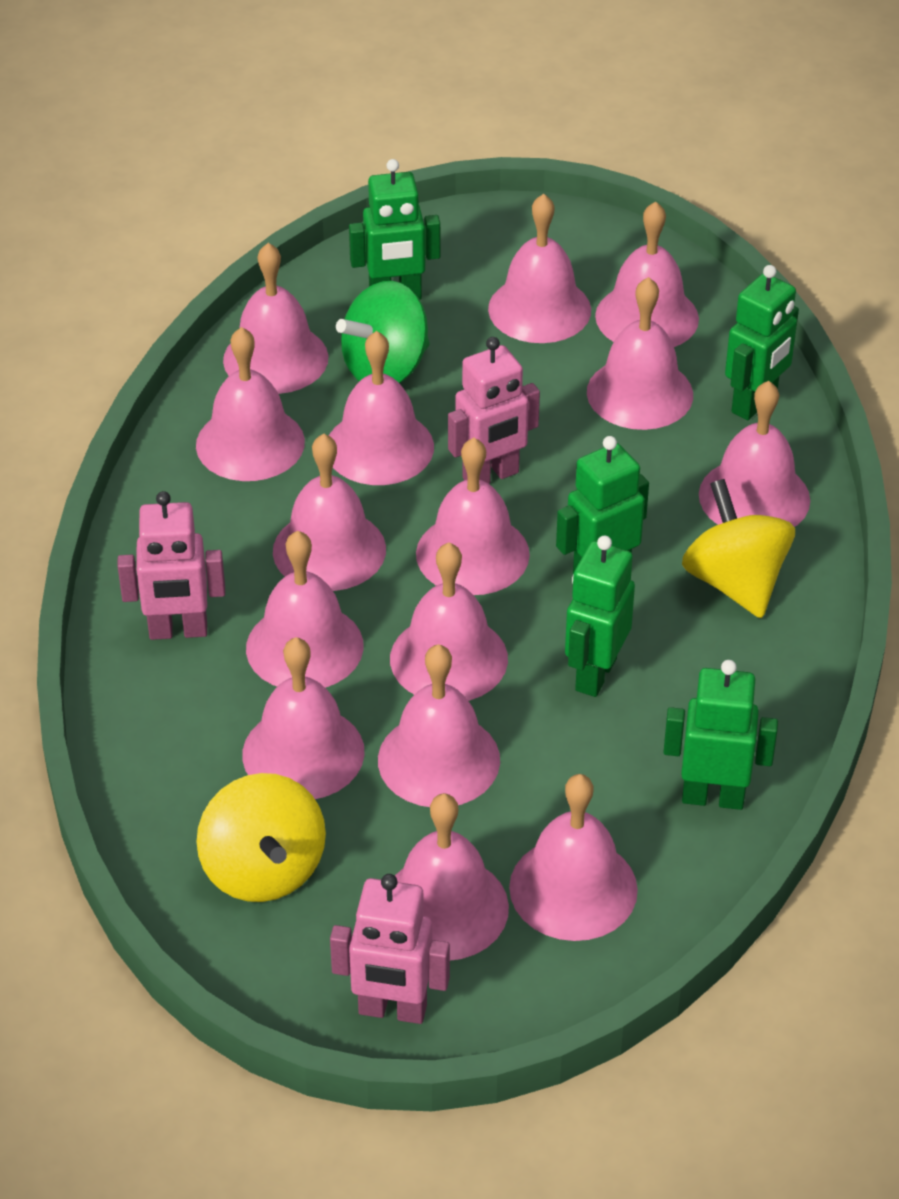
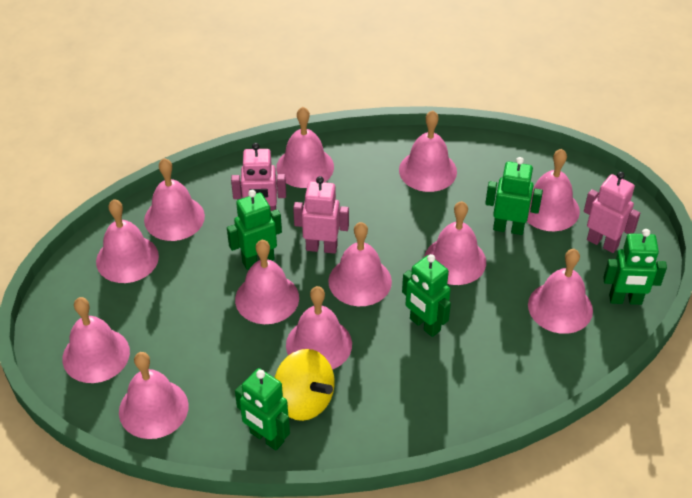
green spinning top: 1 -> 0
pink bell: 15 -> 12
yellow spinning top: 2 -> 1

